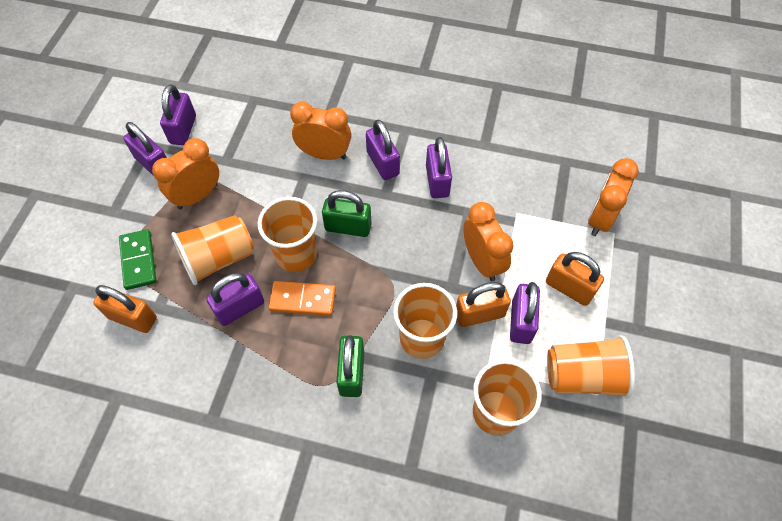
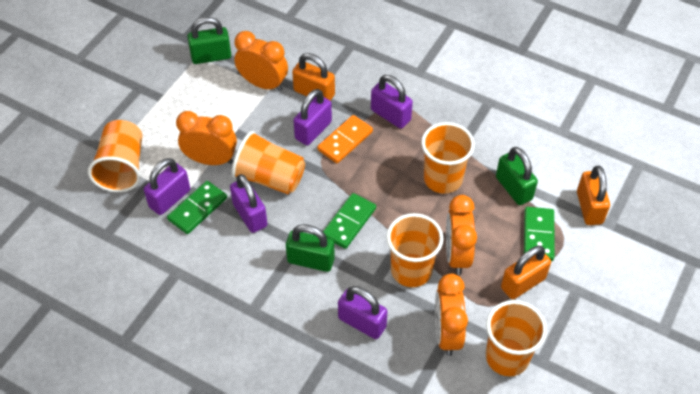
green domino: 1 -> 3
green padlock: 2 -> 3
purple padlock: 6 -> 5

